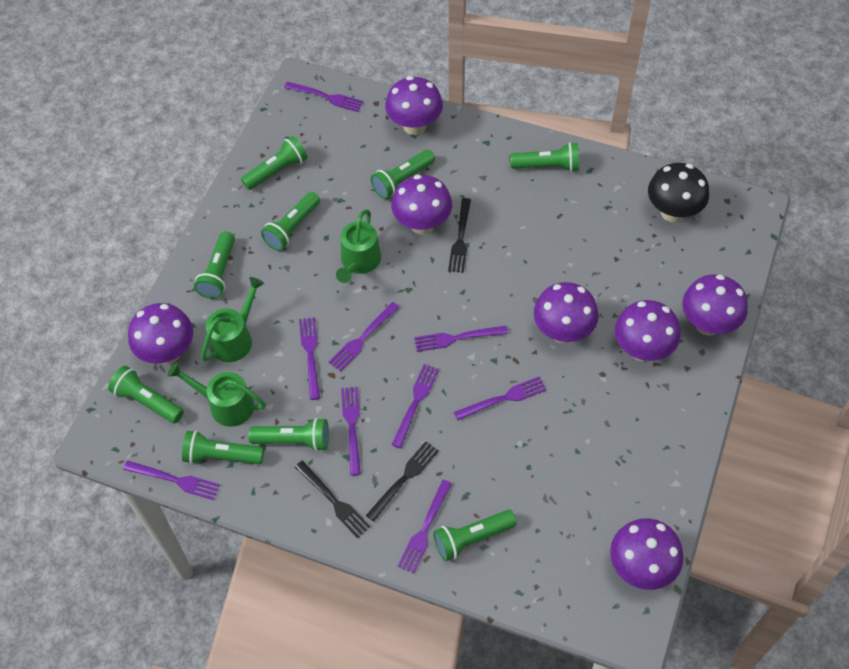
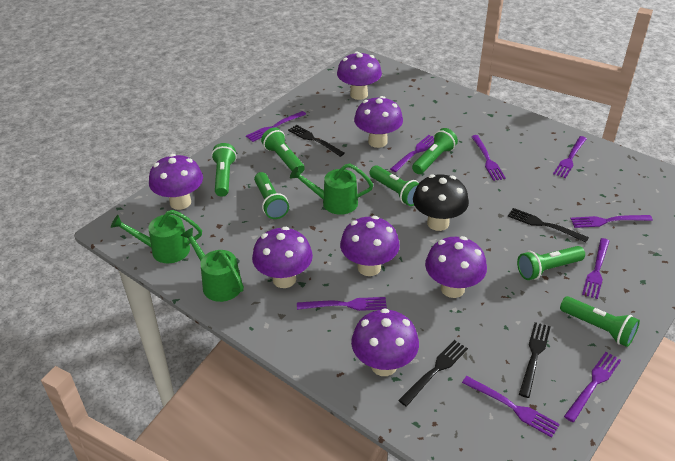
black fork: 3 -> 4
green flashlight: 9 -> 7

